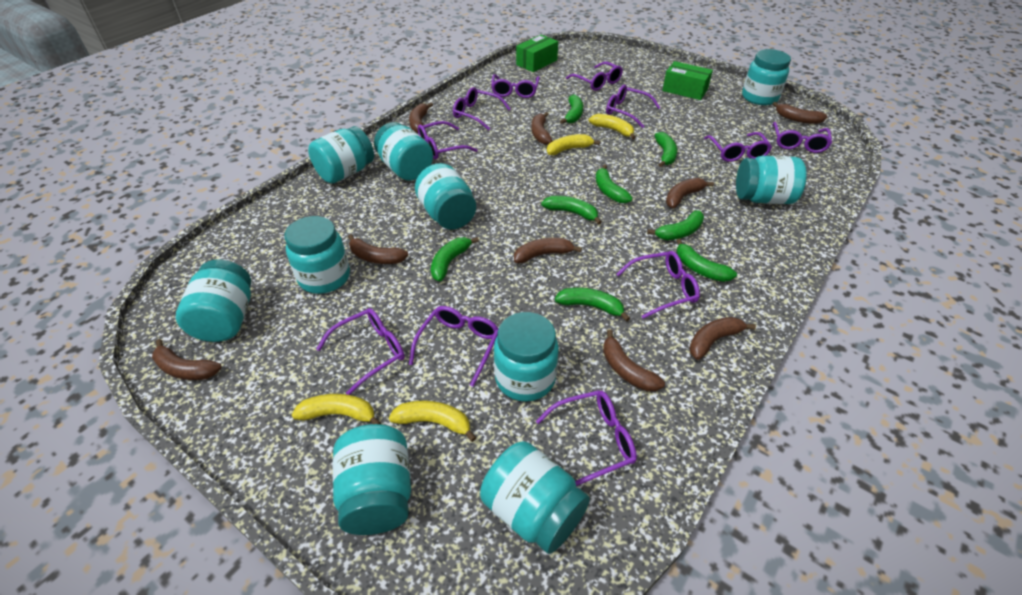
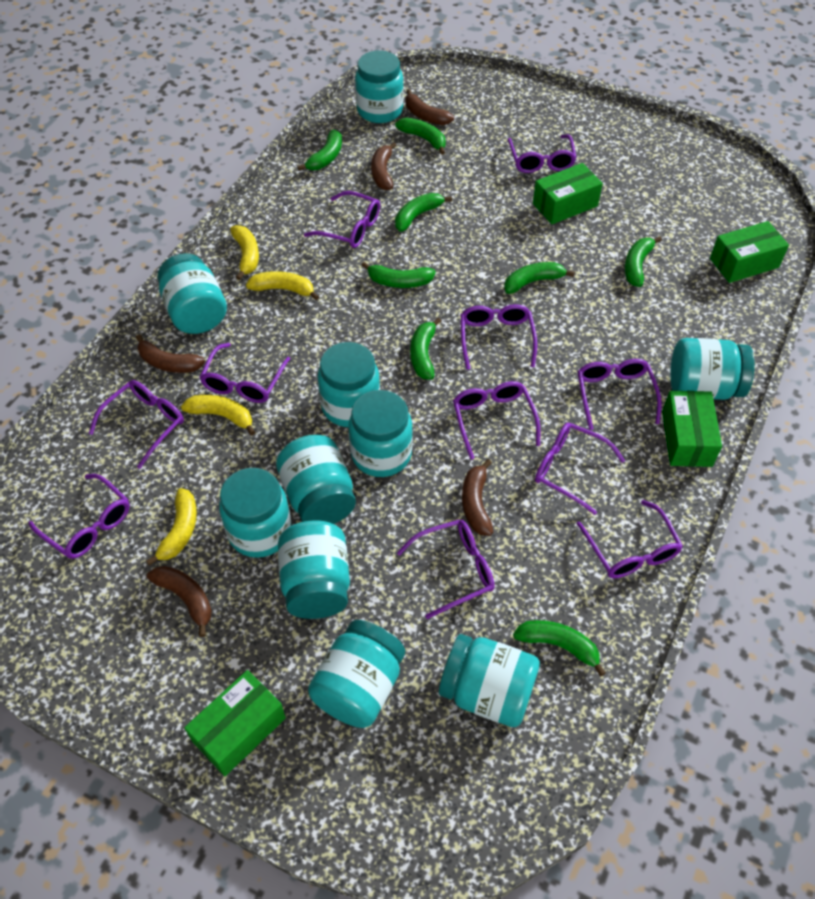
brown banana: 9 -> 5
green box: 2 -> 4

